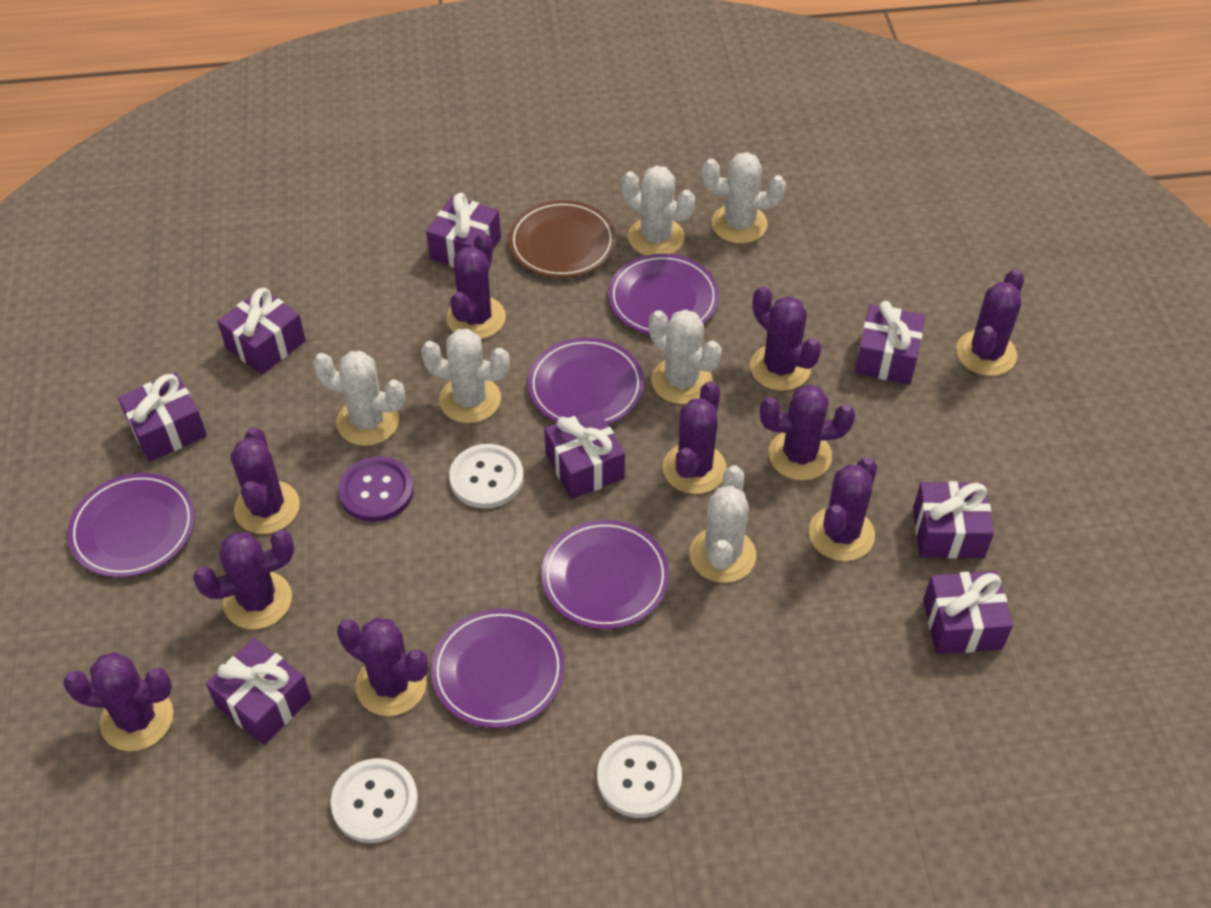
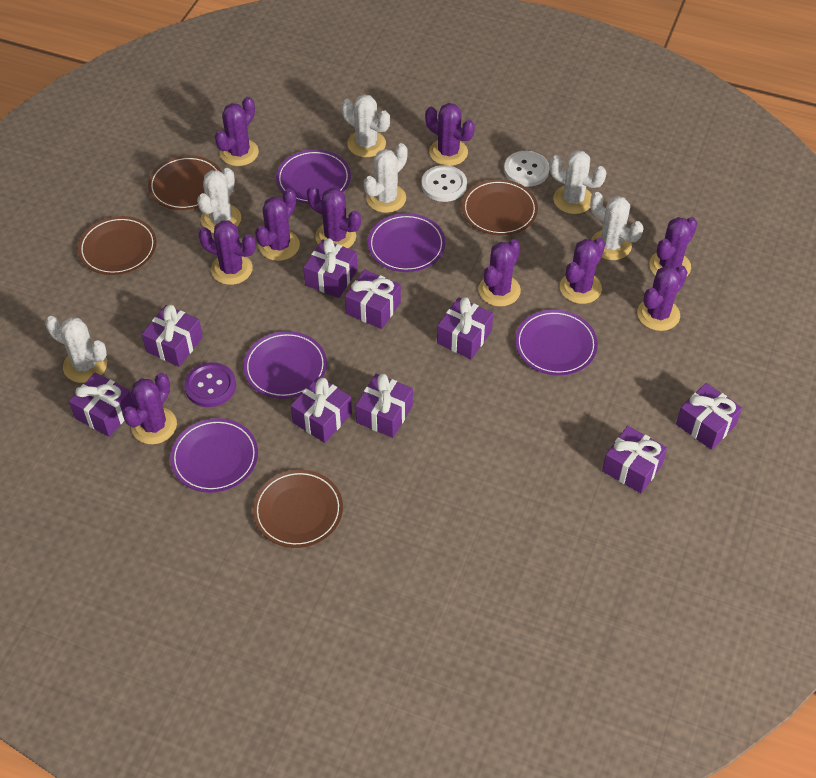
brown plate: 1 -> 4
purple gift: 8 -> 9
white button: 3 -> 2

